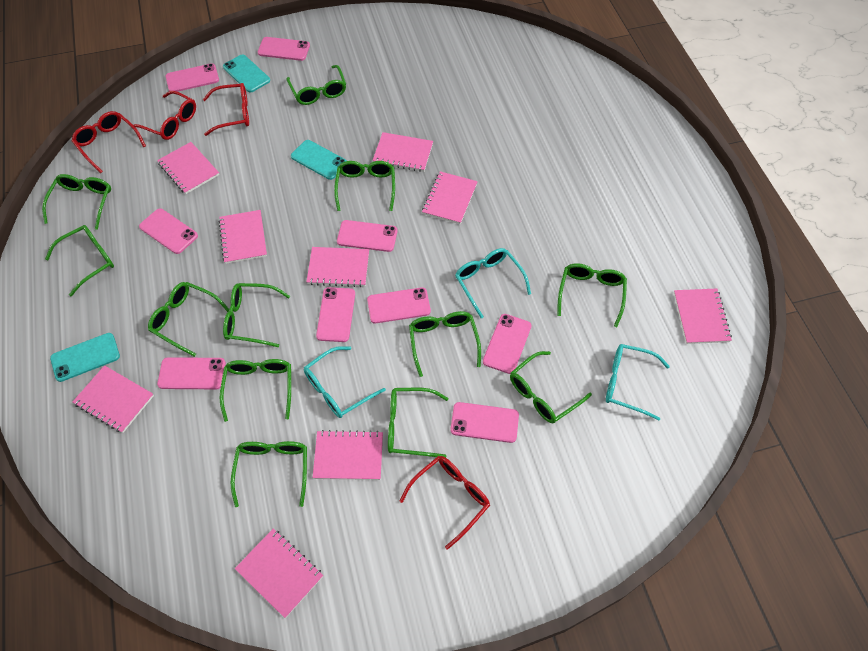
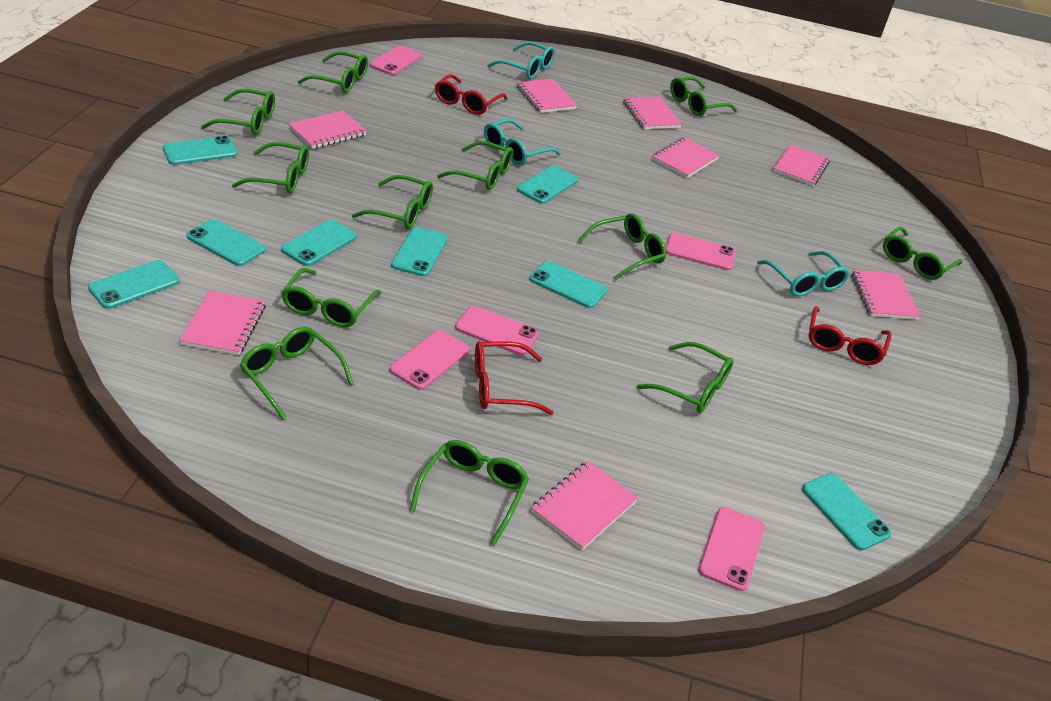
pink notebook: 9 -> 8
pink phone: 9 -> 5
red glasses: 4 -> 3
turquoise phone: 3 -> 8

